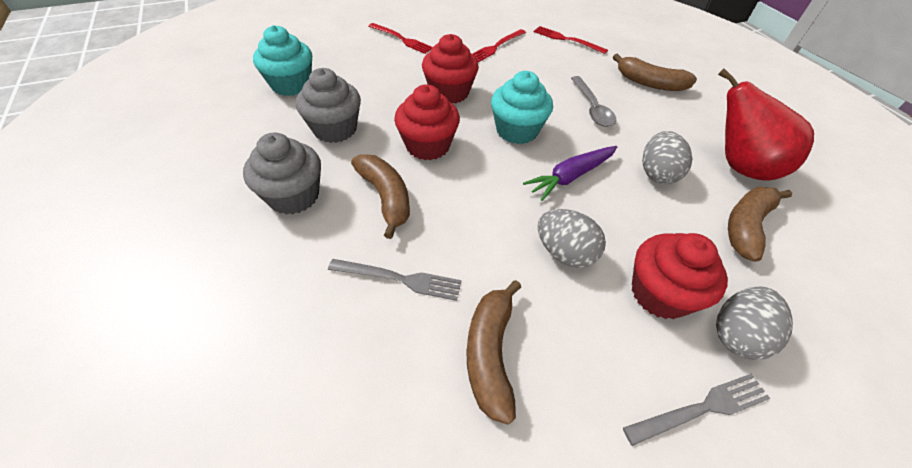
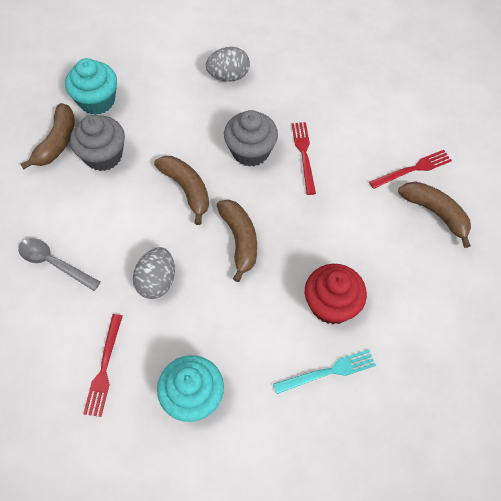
grey egg: 3 -> 2
grey fork: 2 -> 0
purple carrot: 1 -> 0
red cupcake: 3 -> 1
red pear: 1 -> 0
turquoise fork: 0 -> 1

